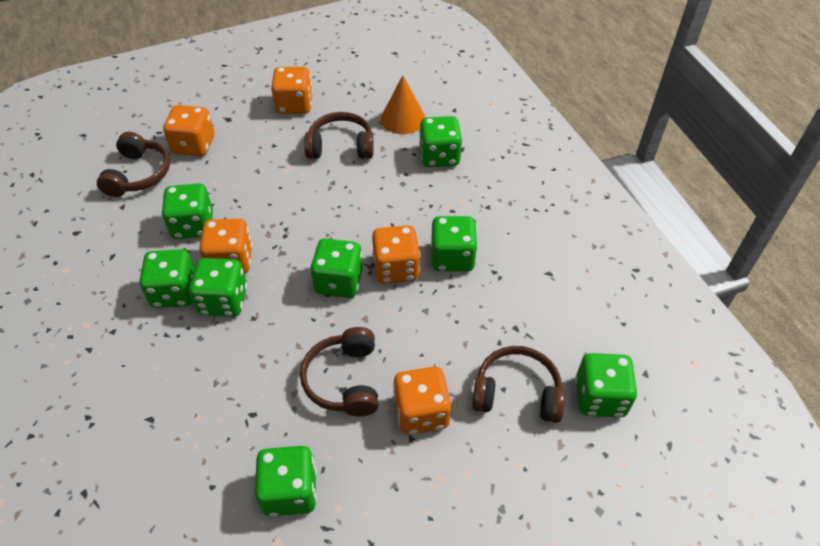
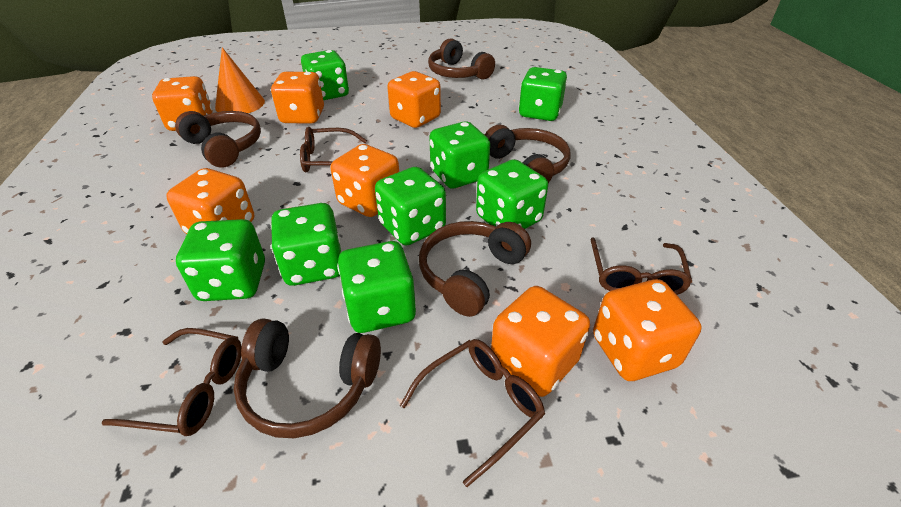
brown glasses: 0 -> 4
brown headphones: 4 -> 5
orange dice: 5 -> 7

